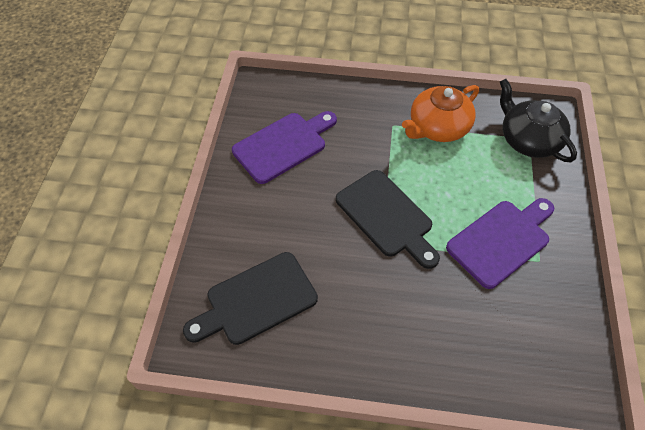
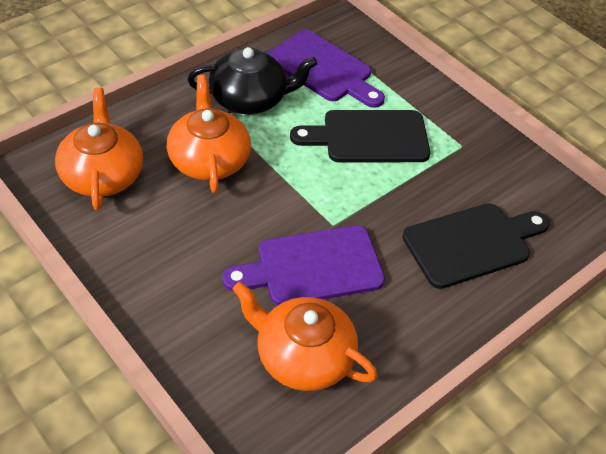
orange teapot: 1 -> 3

